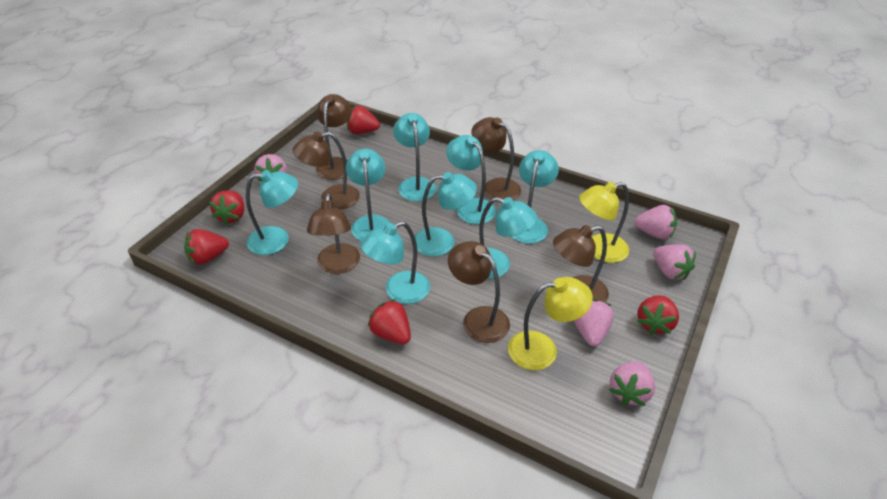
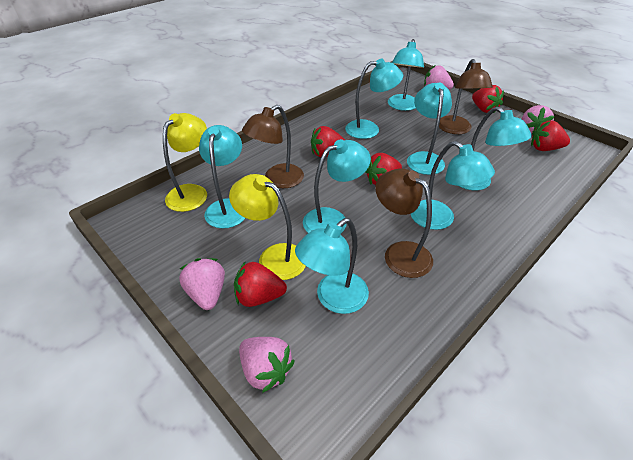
brown lamp: 6 -> 3
pink strawberry: 5 -> 4

